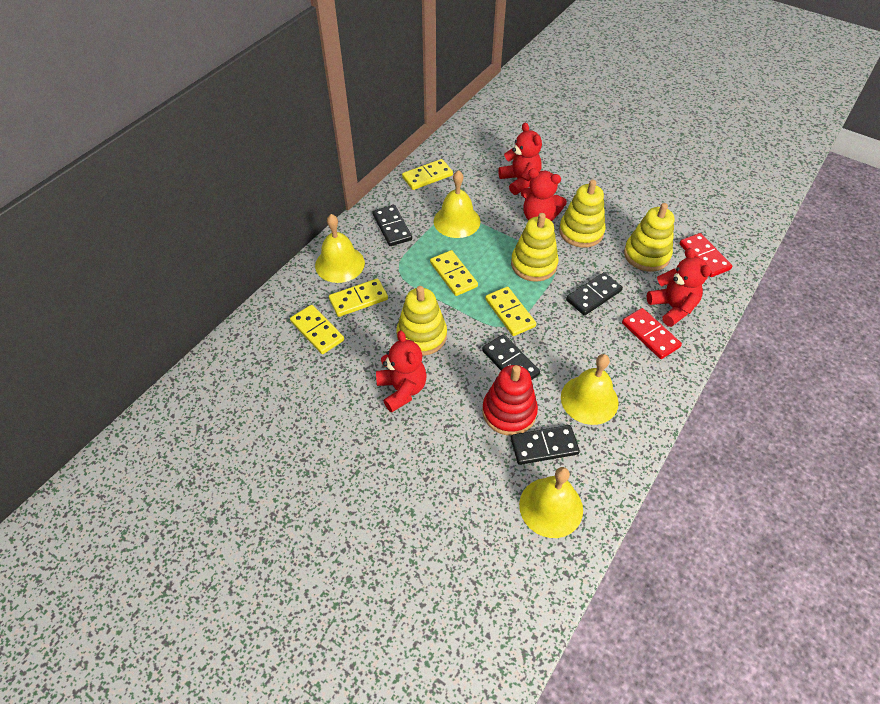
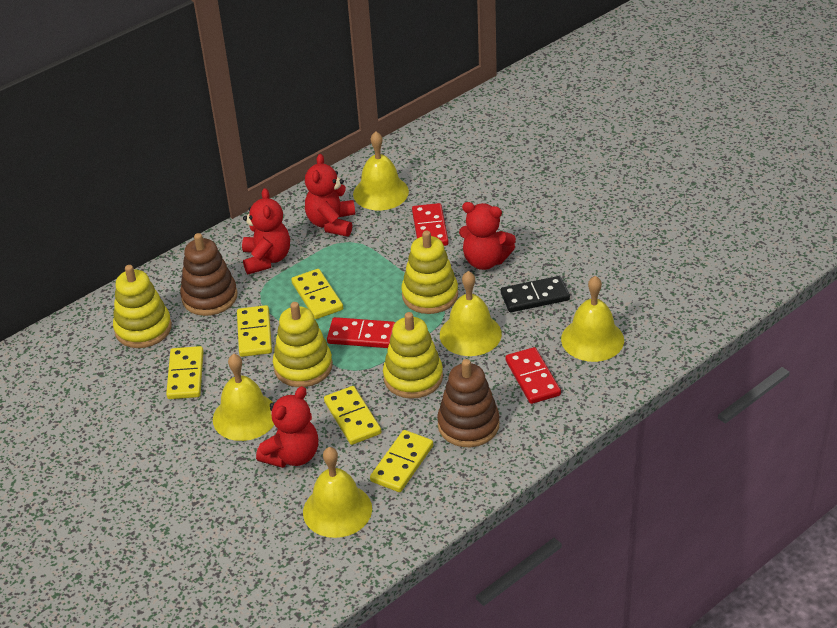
black domino: 4 -> 1
brown stacking toy: 0 -> 2
red domino: 2 -> 3
red stacking toy: 1 -> 0
yellow bell: 4 -> 5

